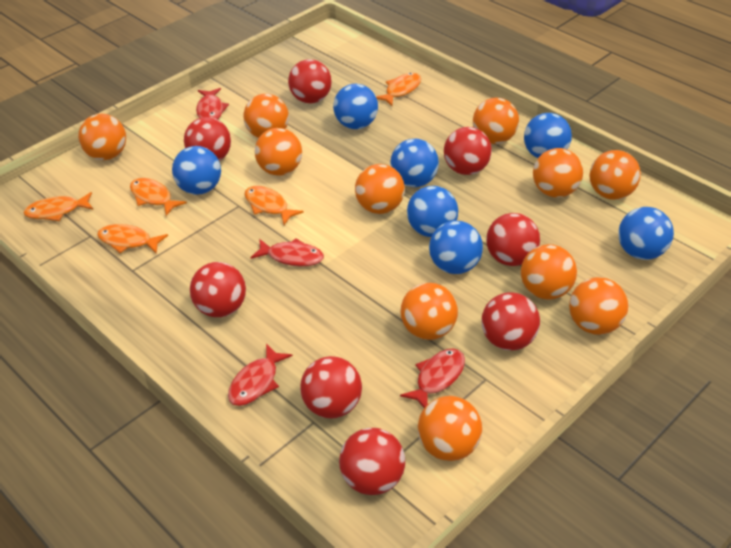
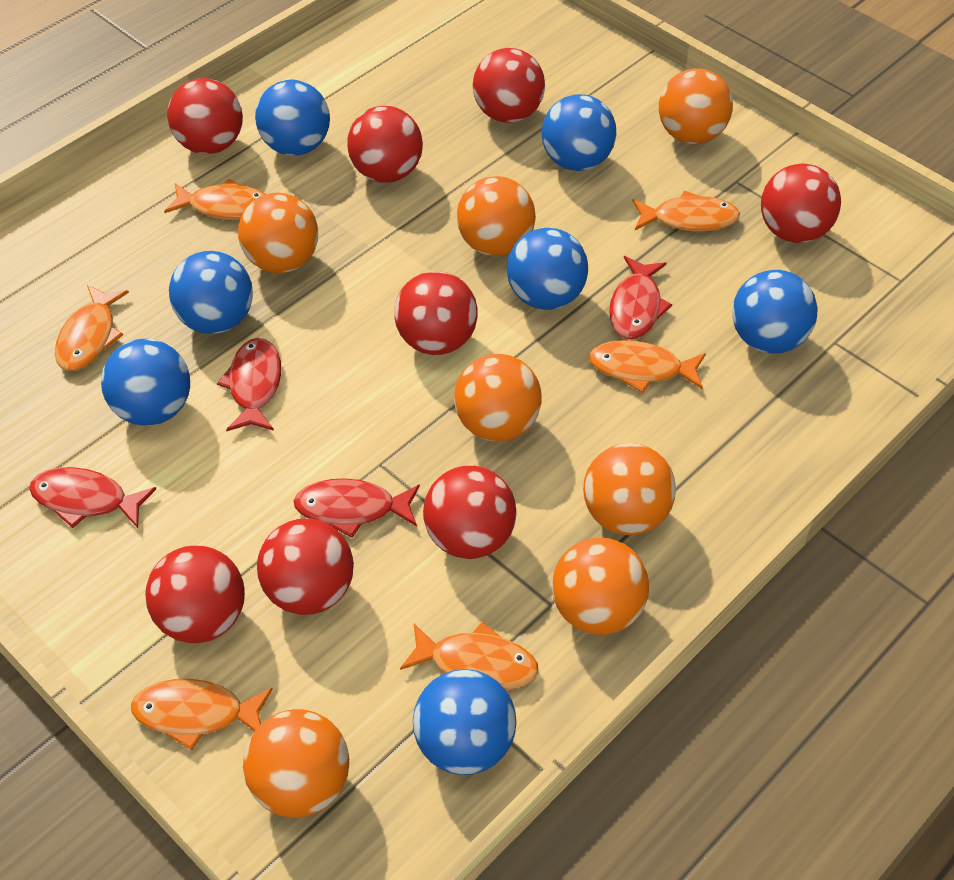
orange ball: 11 -> 7
orange fish: 5 -> 6

